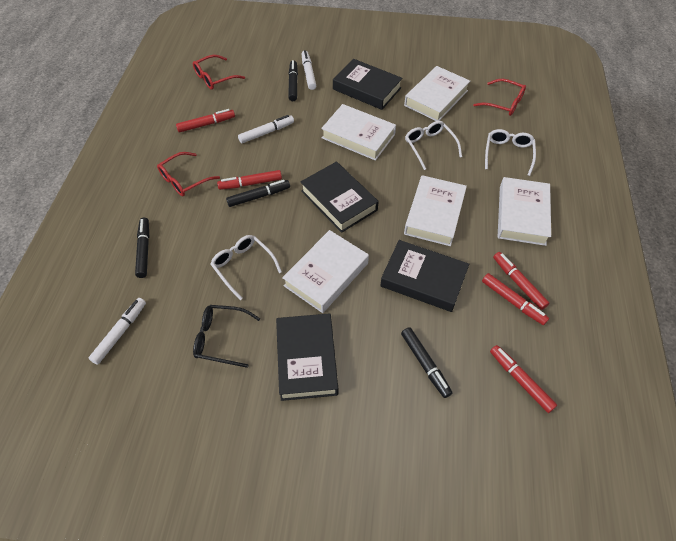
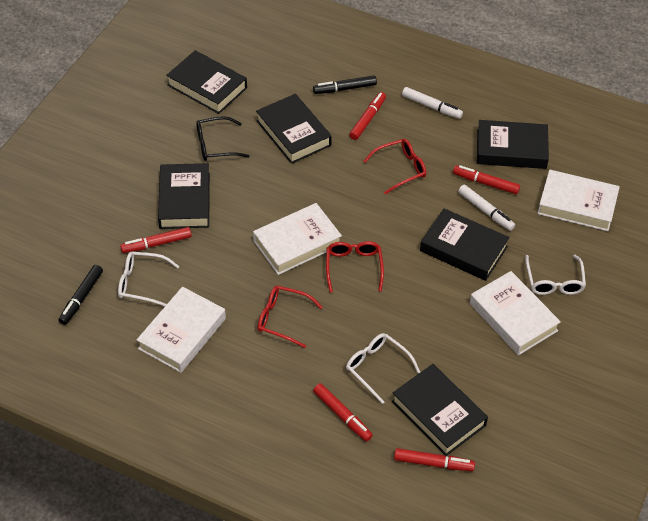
black book: 4 -> 6
black marker: 4 -> 2
white book: 5 -> 4
white marker: 3 -> 2

